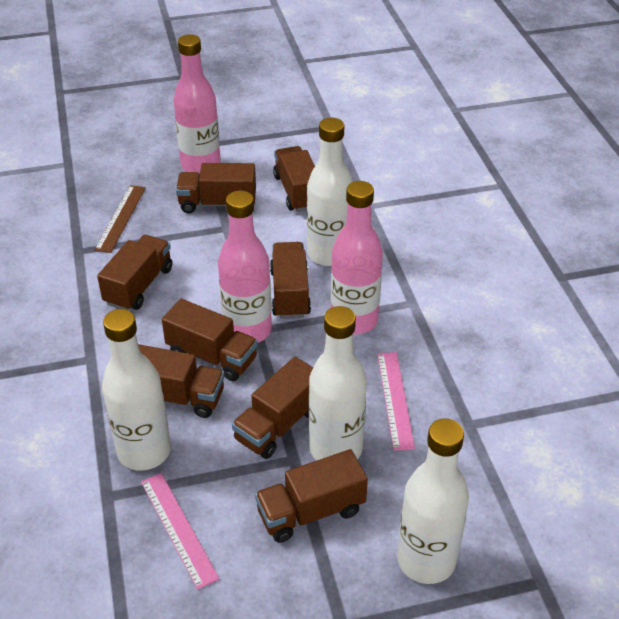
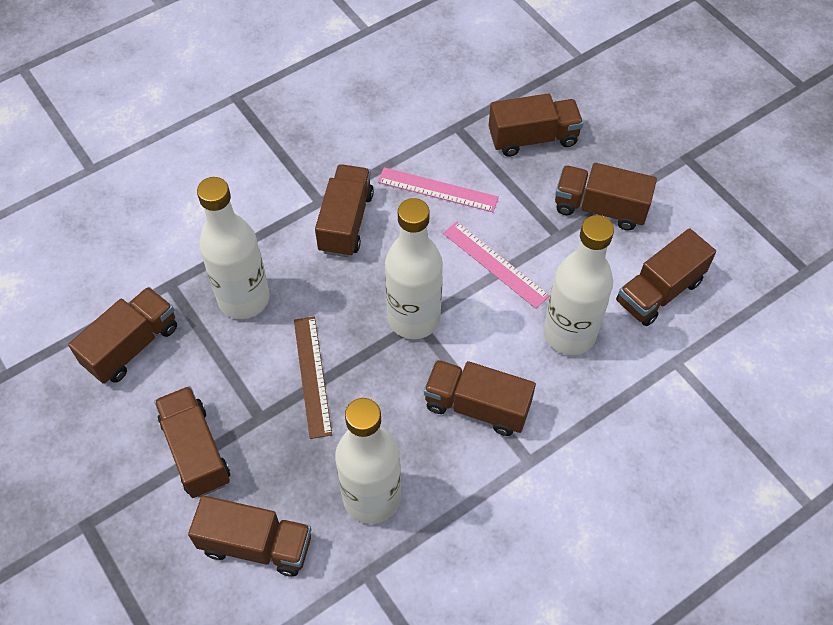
pink bottle: 3 -> 0

